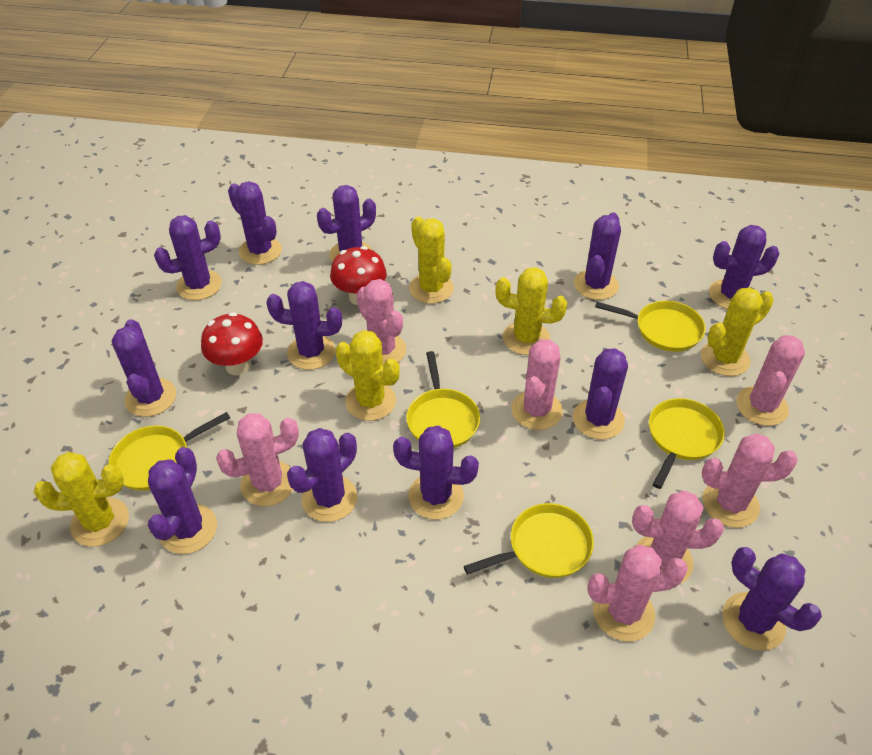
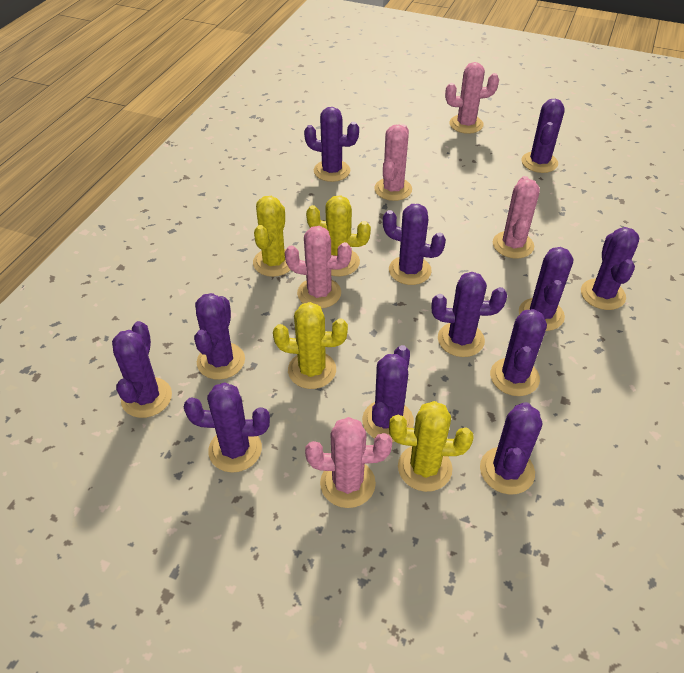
pink cactus: 7 -> 5
red mushroom: 2 -> 0
yellow cactus: 5 -> 4
yellow pan: 5 -> 0

